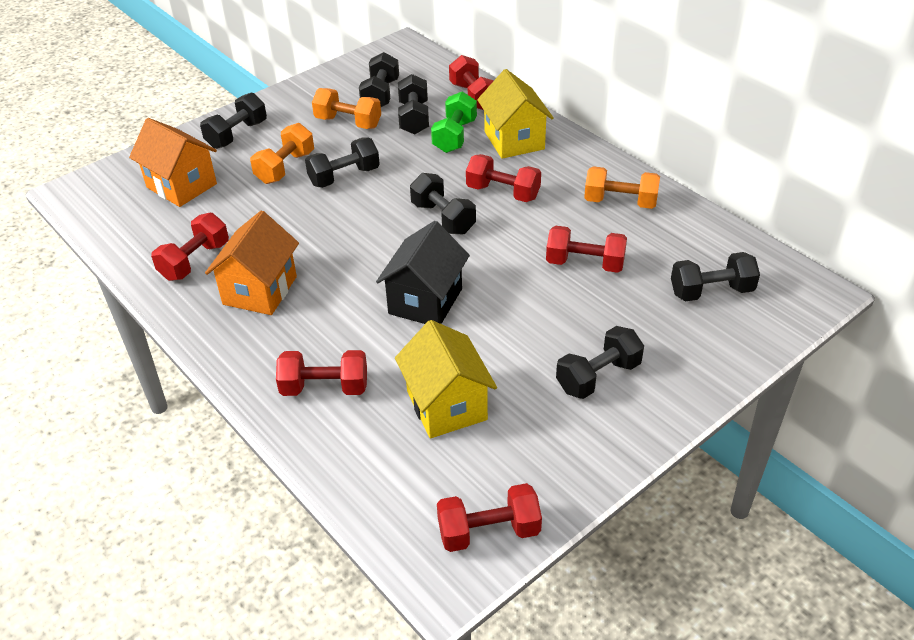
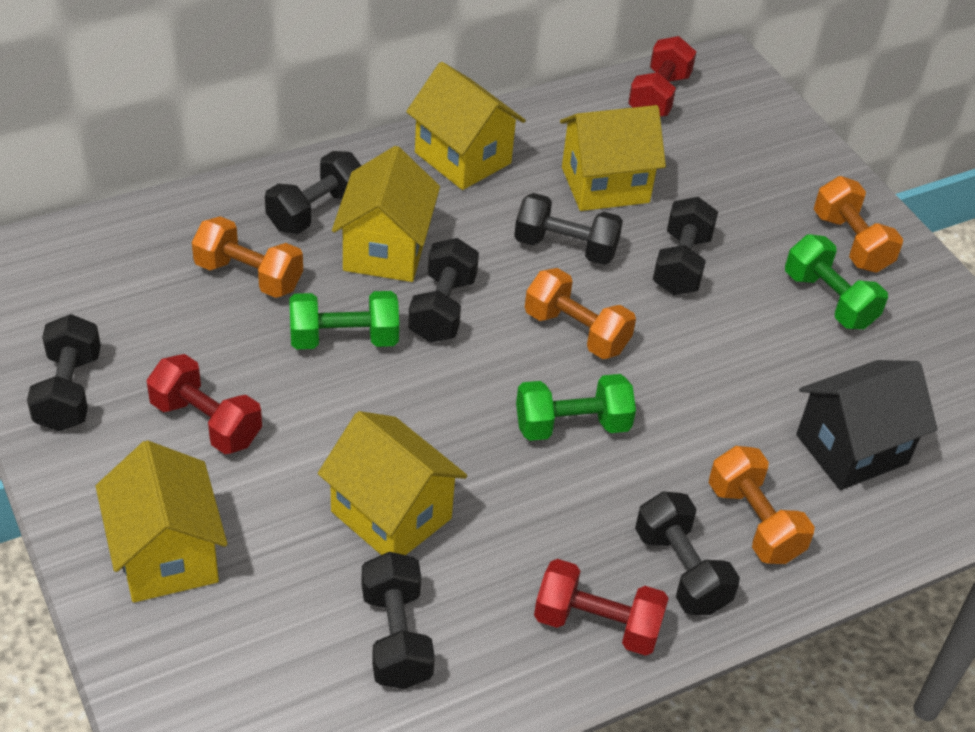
green dumbbell: 1 -> 3
orange dumbbell: 3 -> 4
orange house: 2 -> 0
red dumbbell: 6 -> 3
yellow house: 2 -> 5

